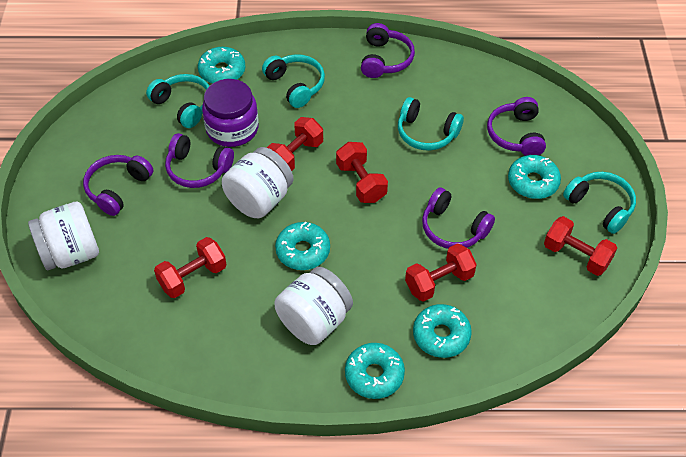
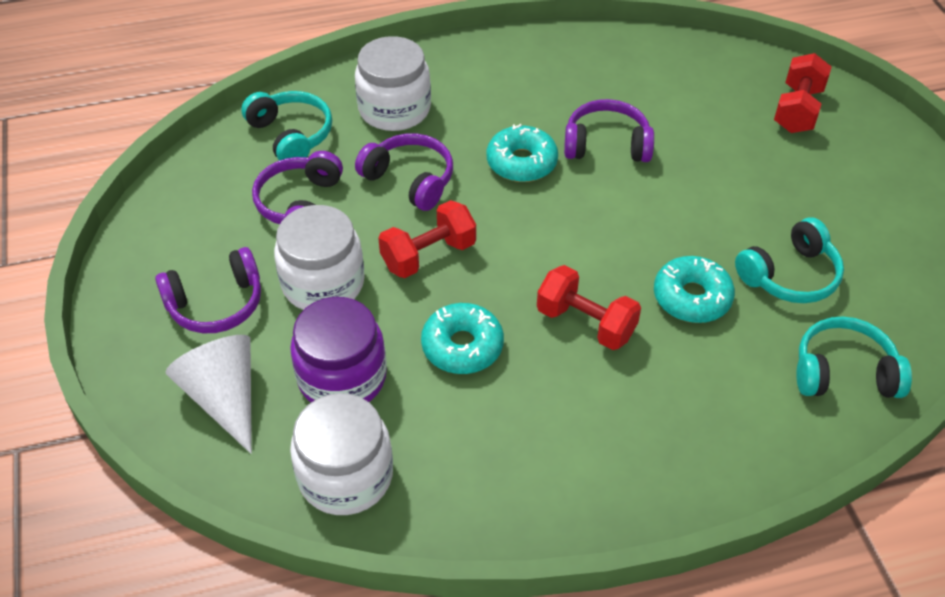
purple headphones: 5 -> 4
red dumbbell: 5 -> 3
turquoise donut: 5 -> 3
turquoise headphones: 4 -> 3
white cone: 0 -> 1

